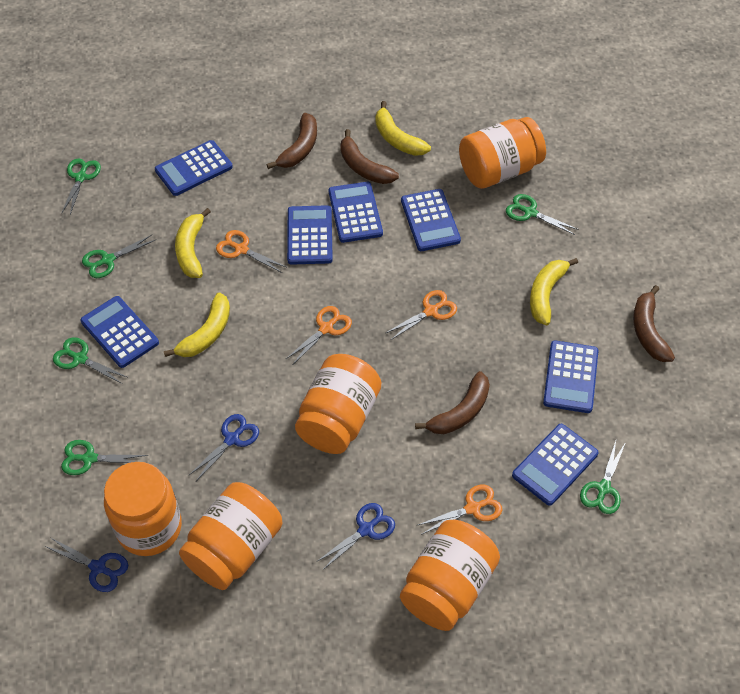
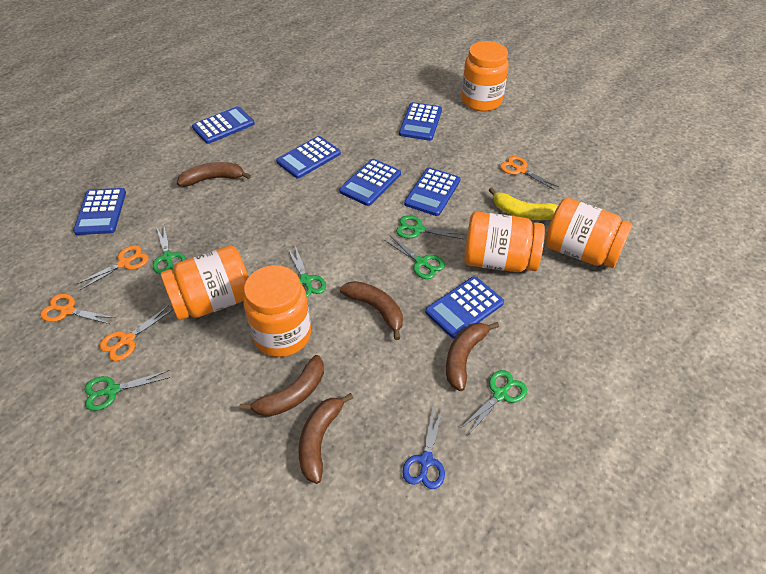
blue scissors: 3 -> 1
brown banana: 4 -> 5
yellow banana: 4 -> 1

